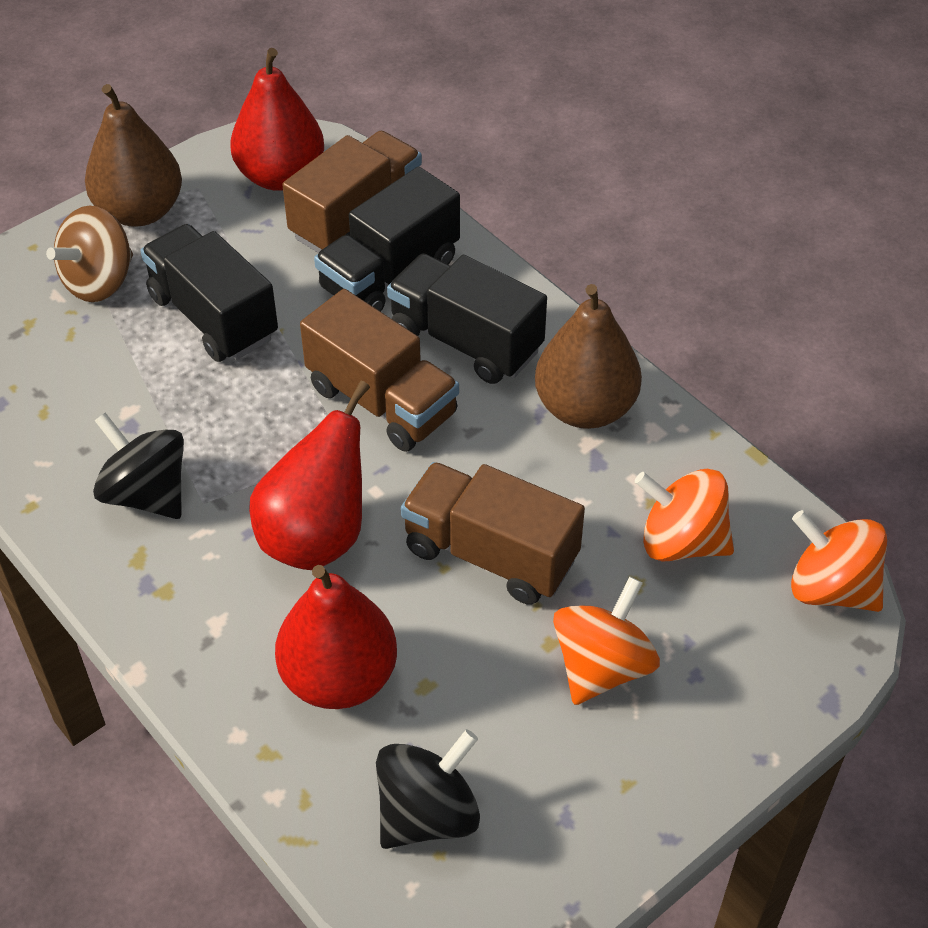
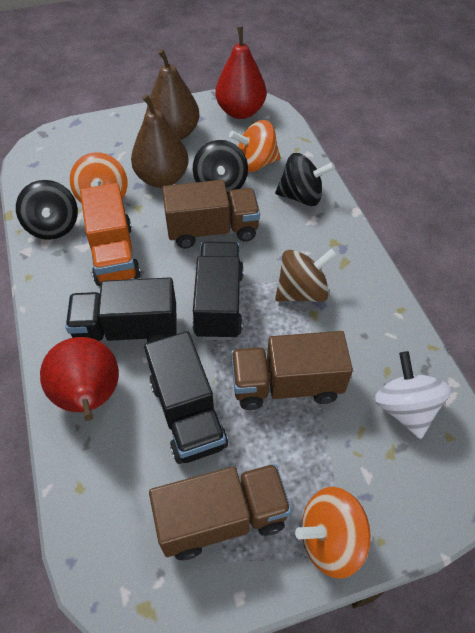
black spinning top: 2 -> 3
orange truck: 0 -> 1
red pear: 3 -> 2
white spinning top: 0 -> 1

